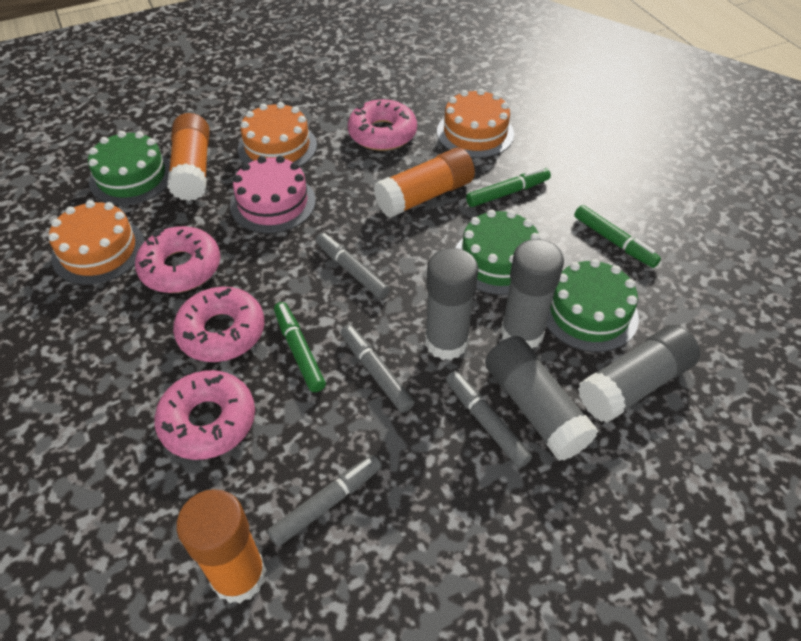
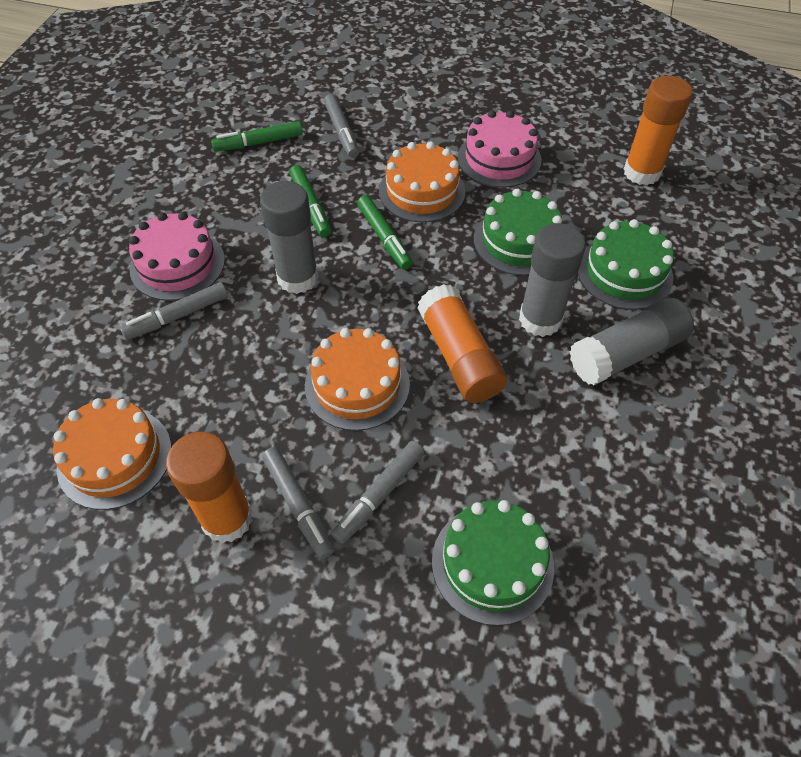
grey glue stick: 4 -> 3
pink cake: 1 -> 2
pink donut: 4 -> 0

